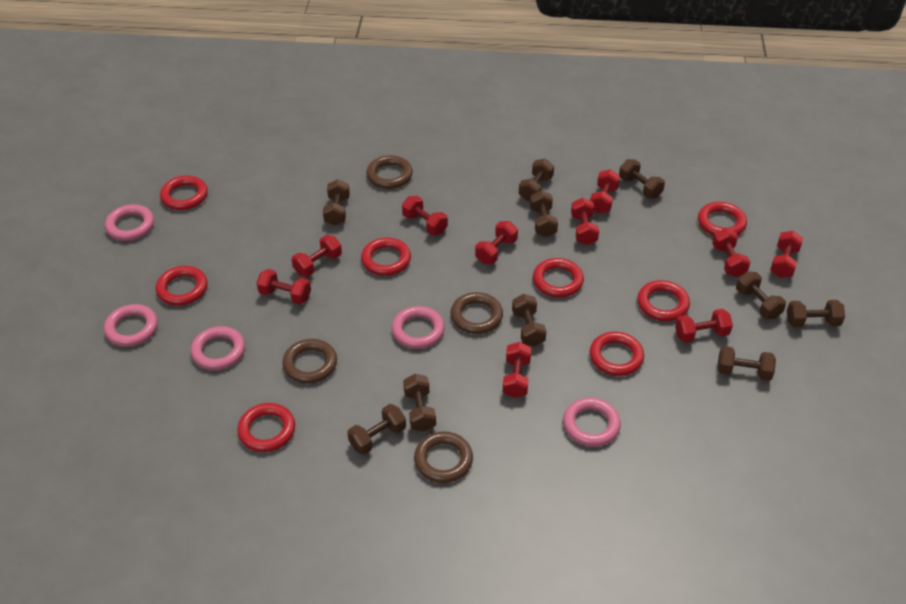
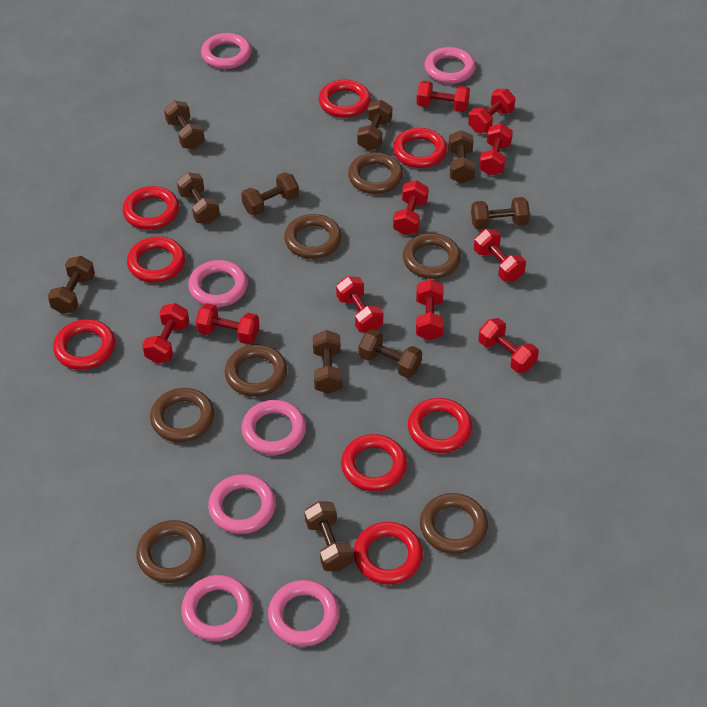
brown ring: 4 -> 7
pink ring: 5 -> 7

